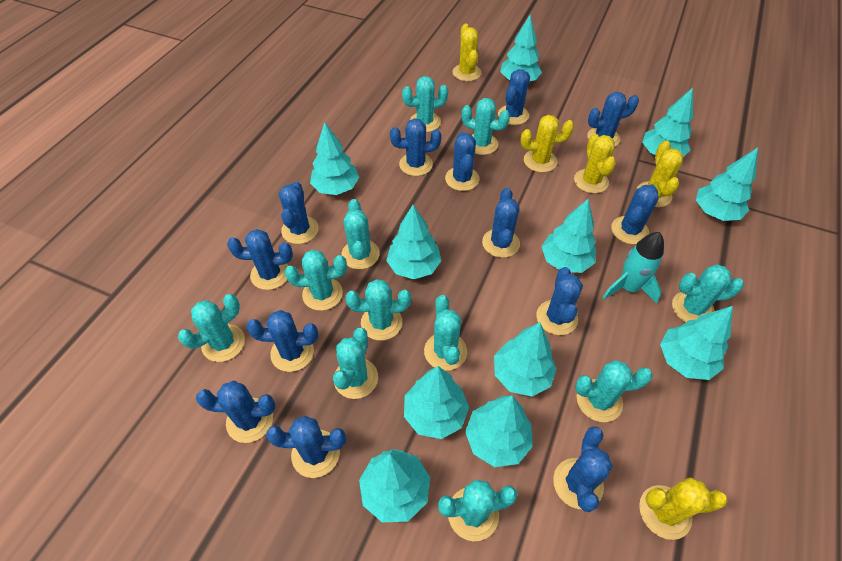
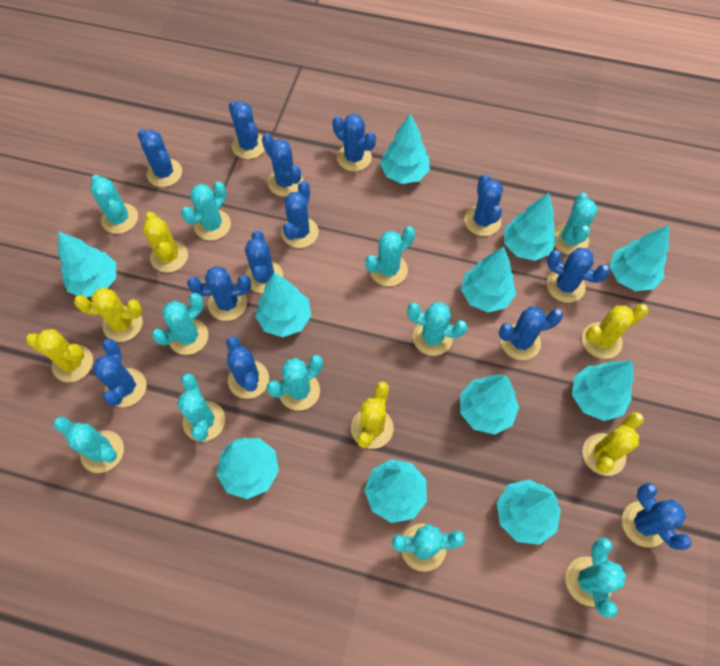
turquoise rocket: 1 -> 0
yellow cactus: 5 -> 6

